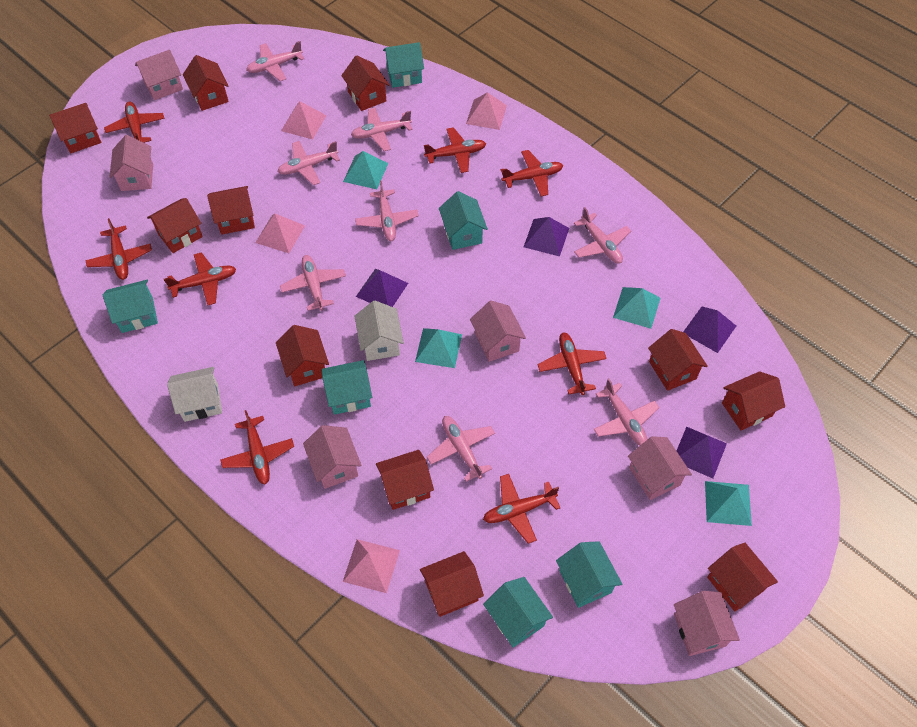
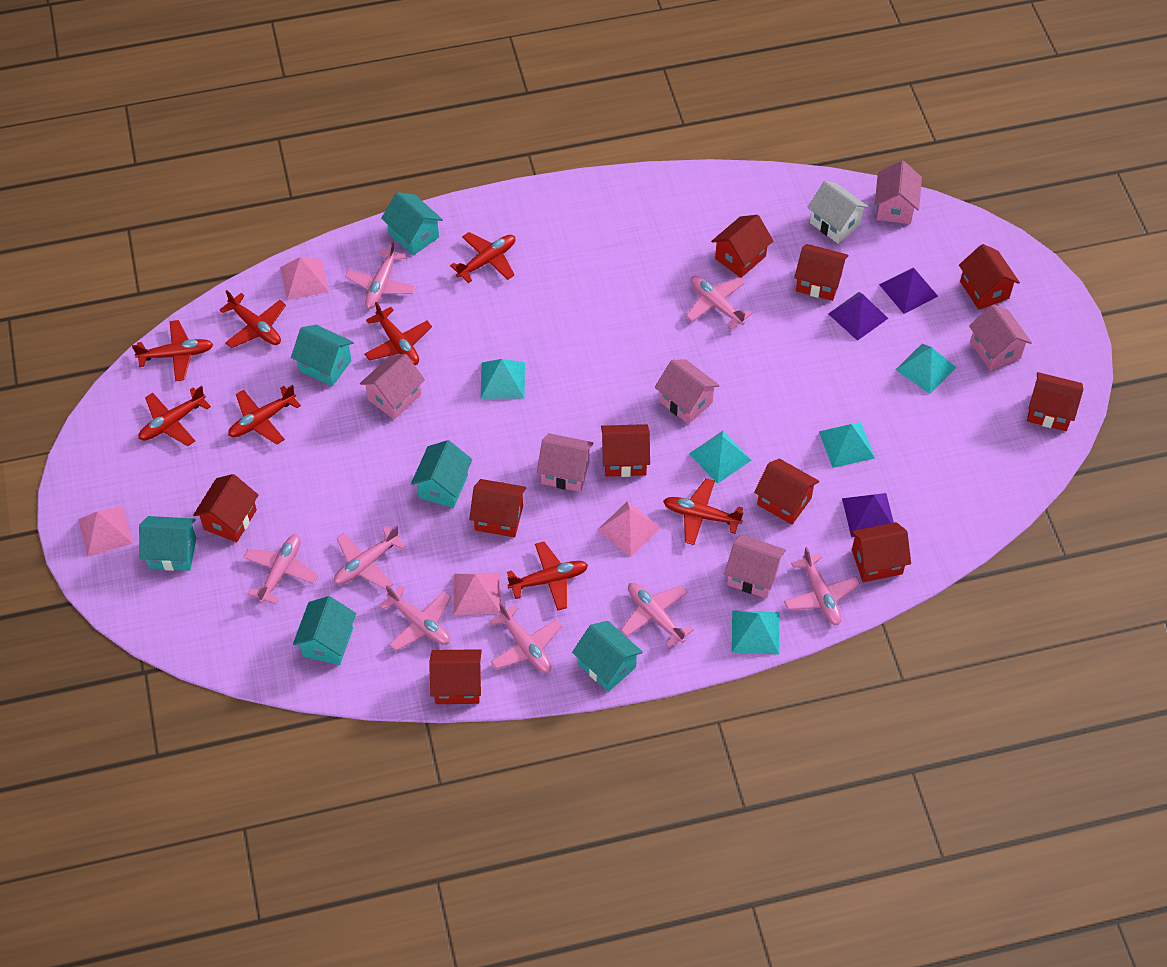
purple pyramid: 4 -> 3
red house: 11 -> 10
turquoise pyramid: 4 -> 5
white house: 2 -> 1

